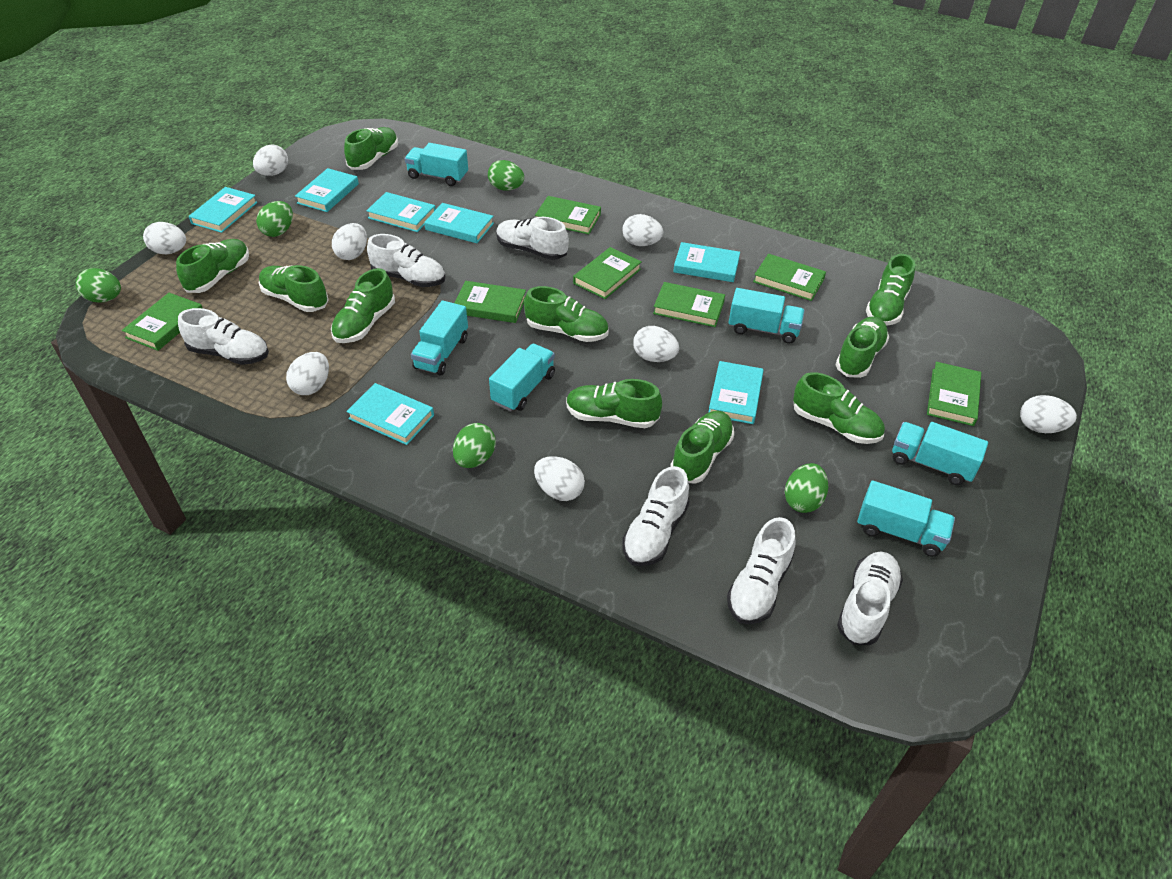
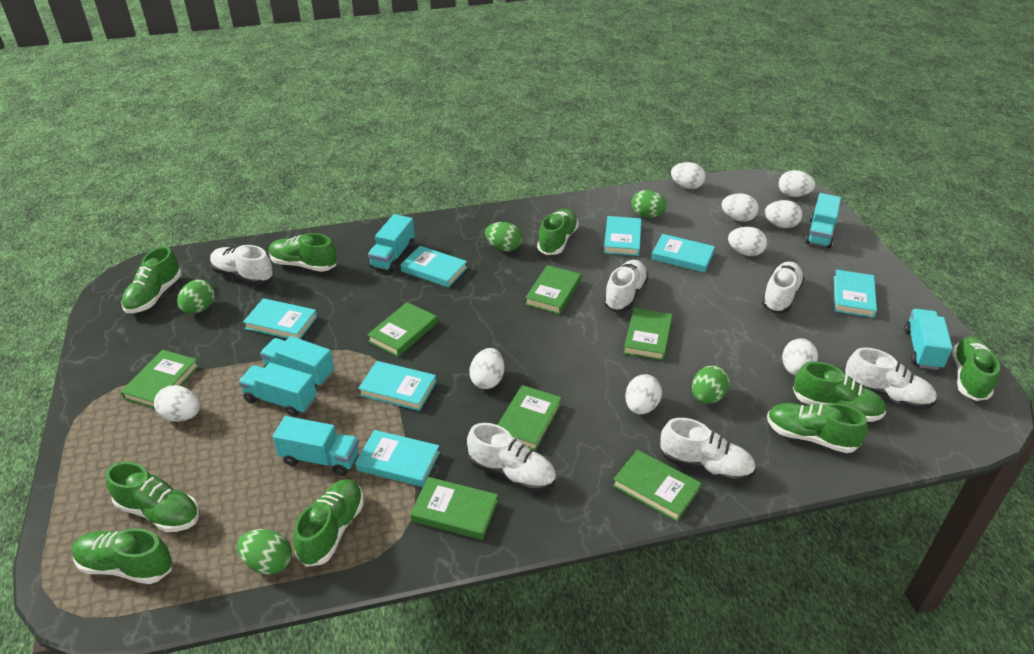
green shoe: 10 -> 9
white egg: 8 -> 9

